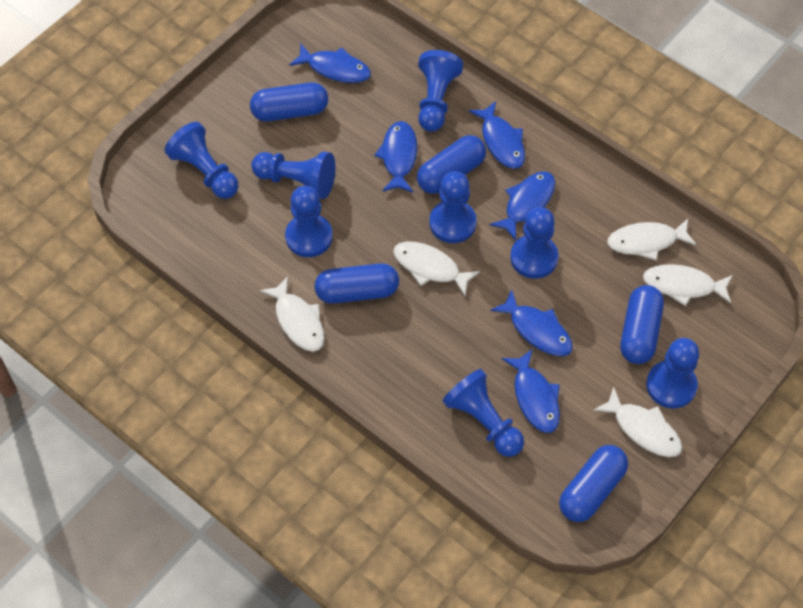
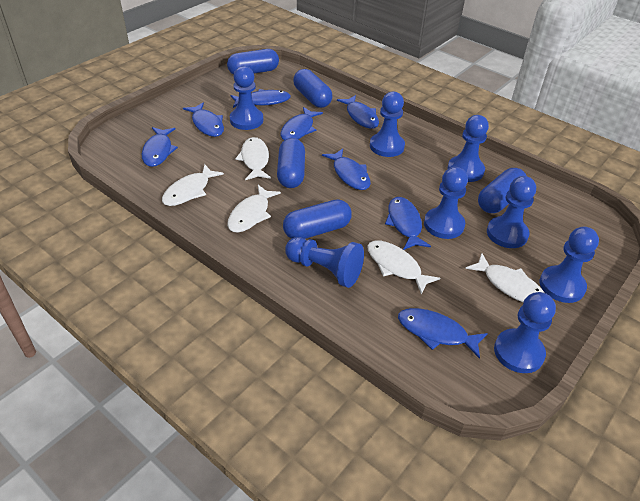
blue fish: 6 -> 8

